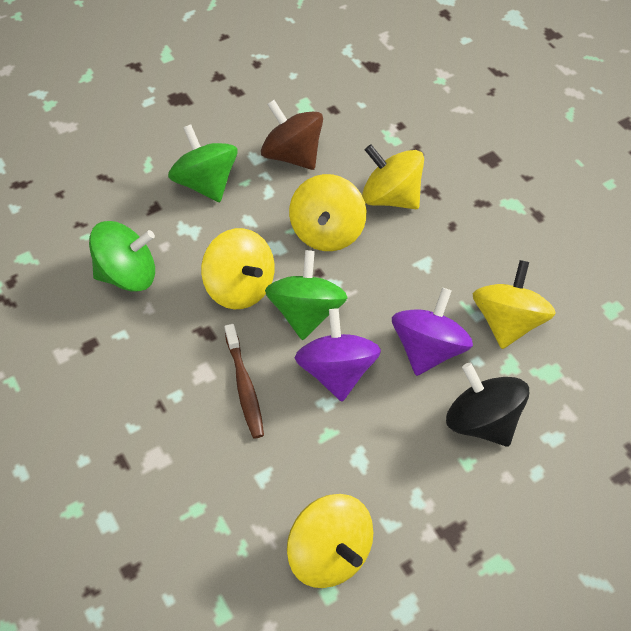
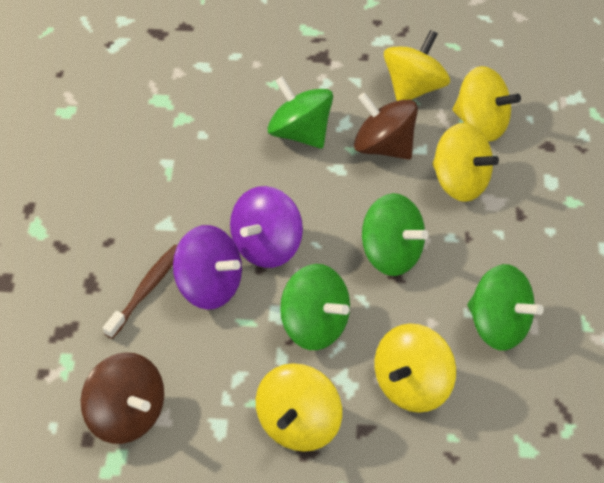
black spinning top: 1 -> 0
brown spinning top: 1 -> 2
green spinning top: 3 -> 4

